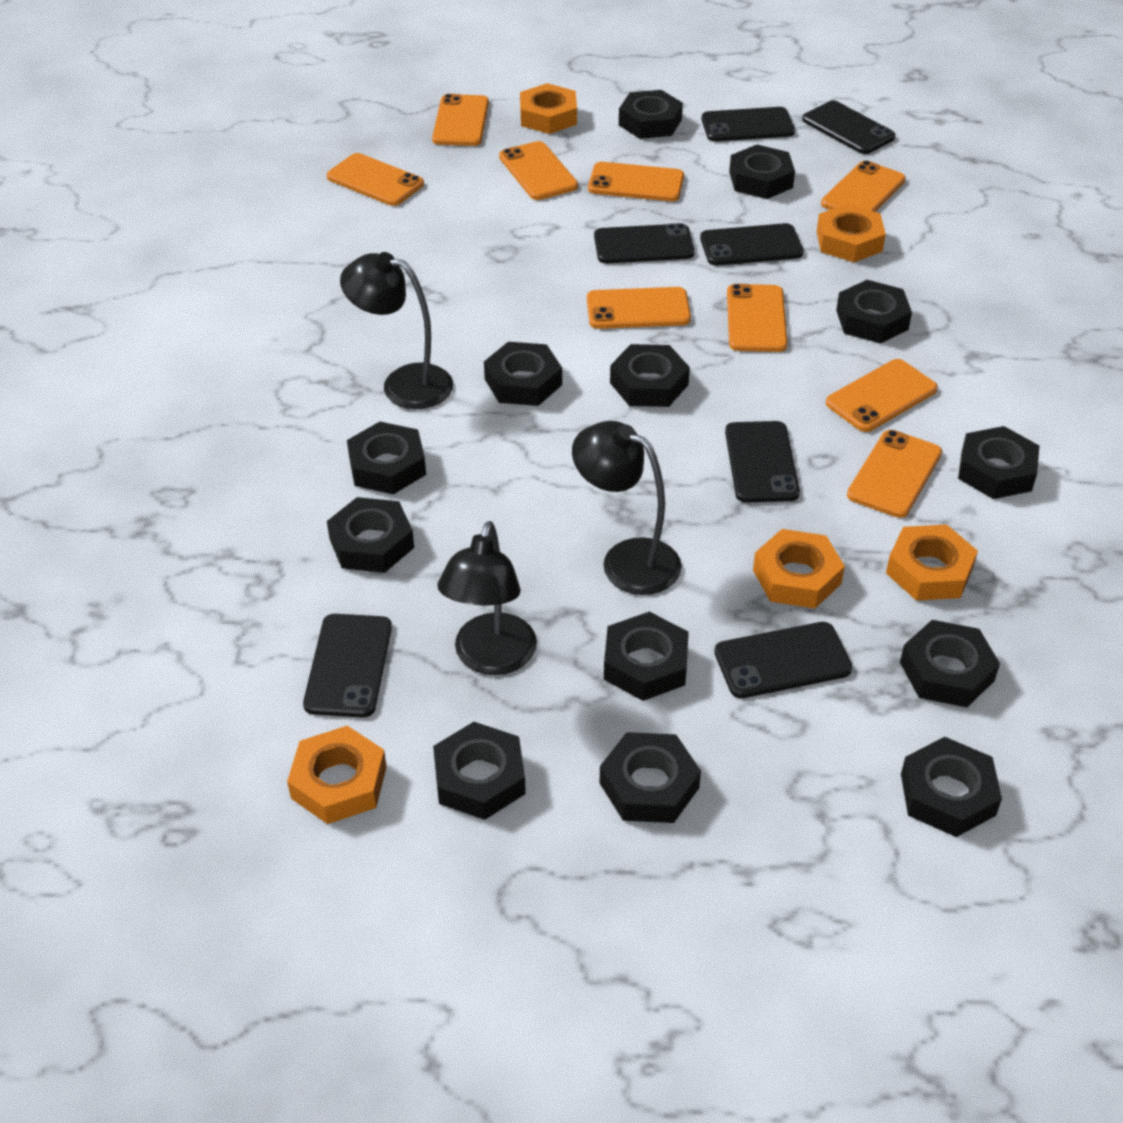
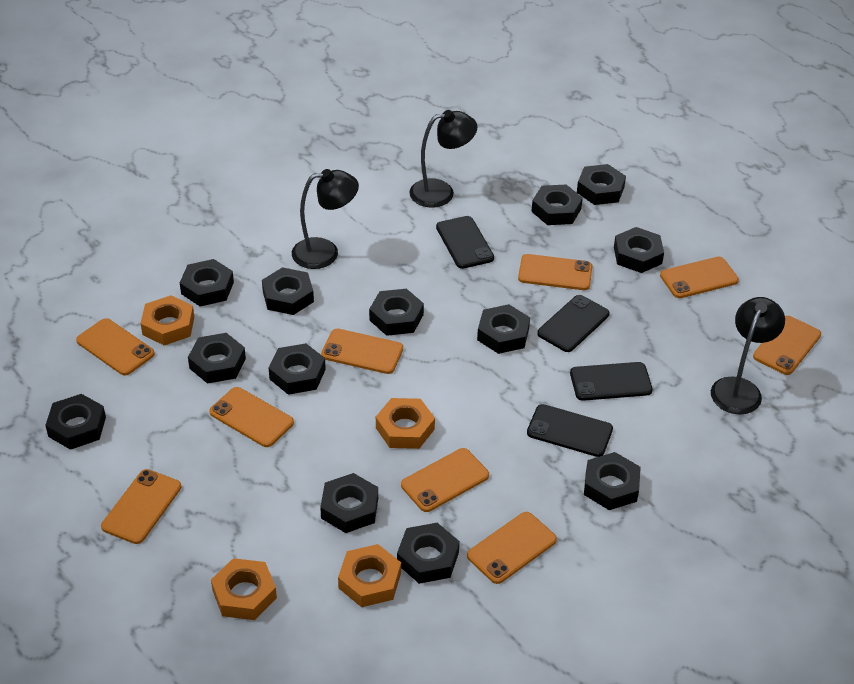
black phone: 7 -> 4
orange nut: 5 -> 4

